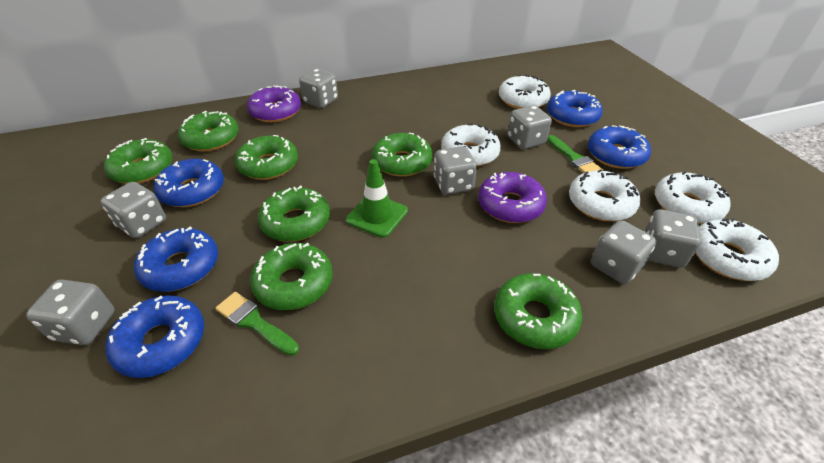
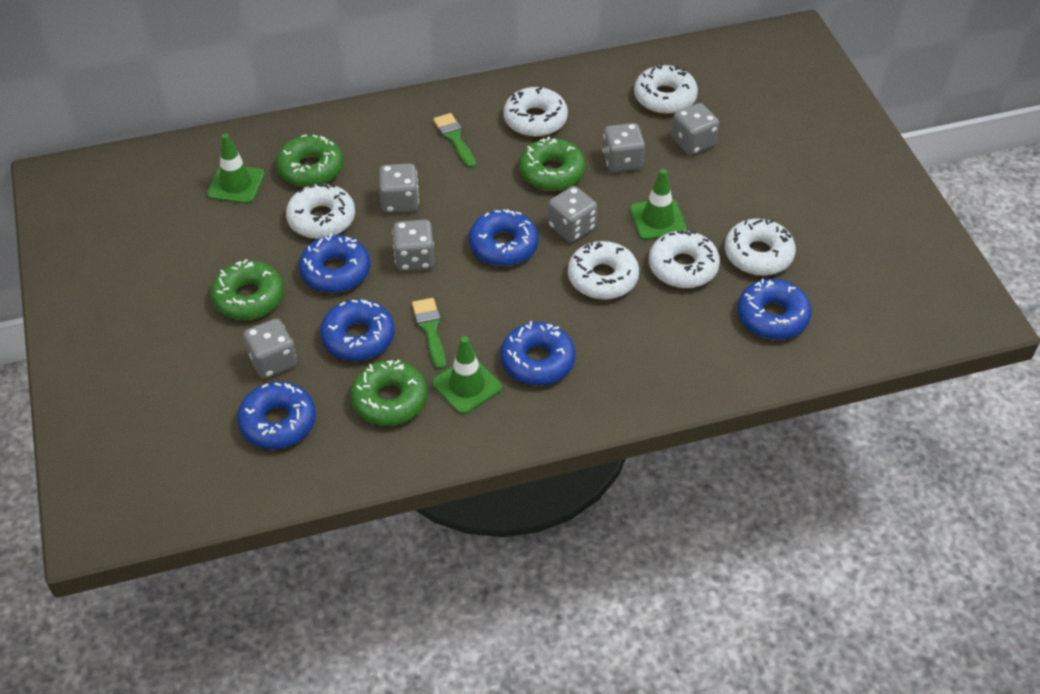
blue donut: 5 -> 6
green donut: 7 -> 4
green traffic cone: 1 -> 3
grey dice: 7 -> 6
purple donut: 2 -> 0
white donut: 5 -> 6

